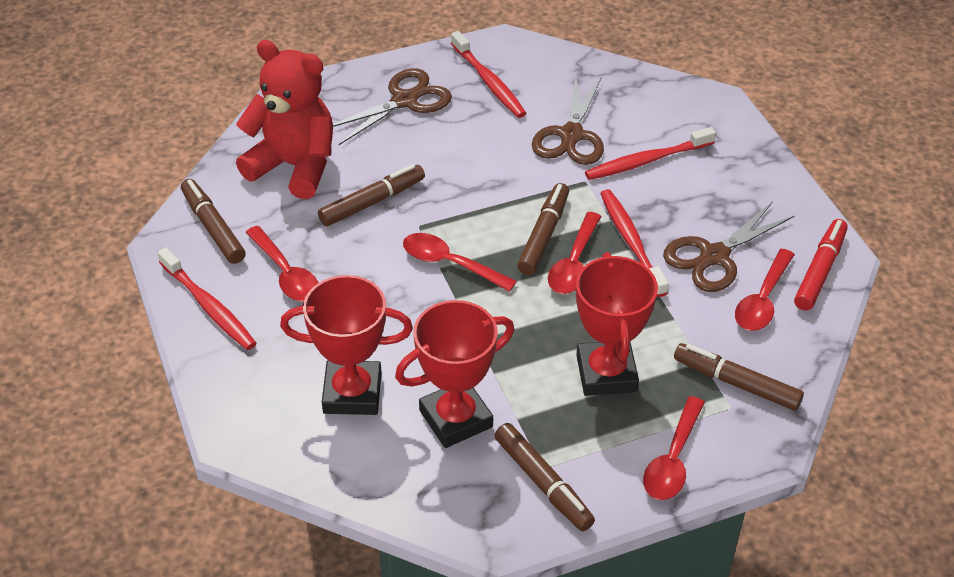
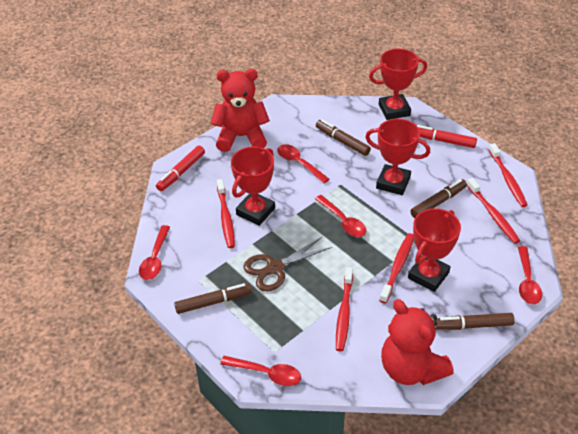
brown marker: 5 -> 4
brown scissors: 3 -> 1
red marker: 1 -> 2
red teddy bear: 1 -> 2
red toothbrush: 4 -> 5
red trophy: 3 -> 4

